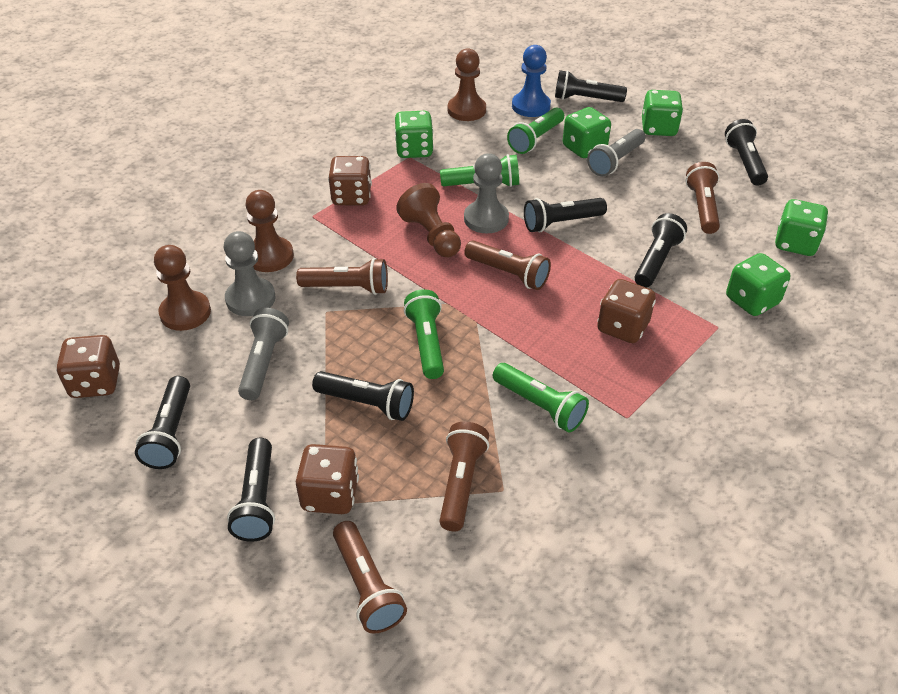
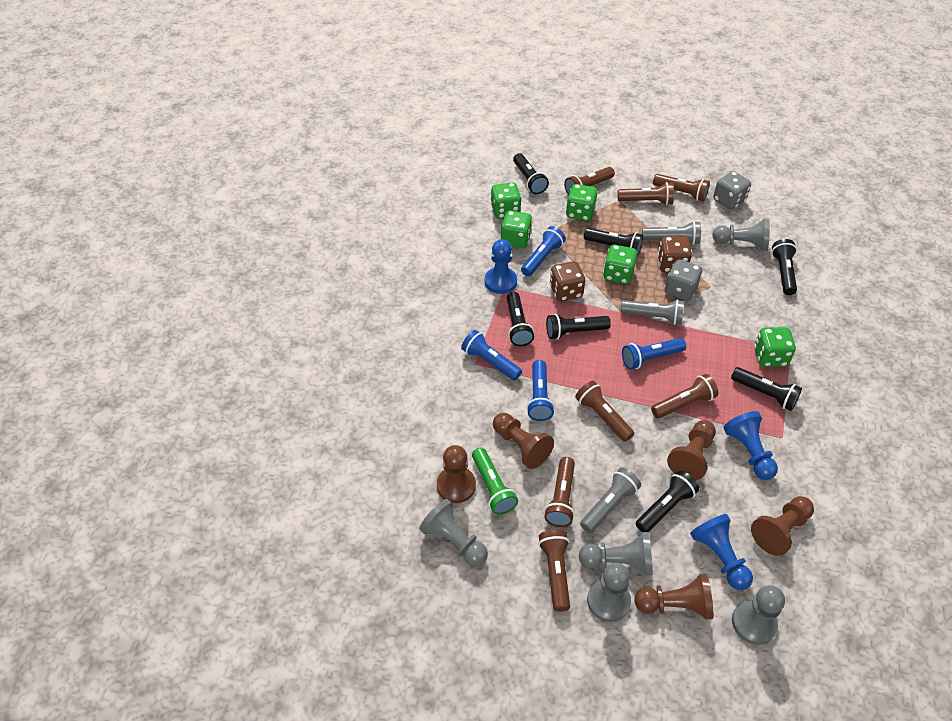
blue flashlight: 0 -> 4
blue pawn: 1 -> 3
brown dice: 4 -> 2
brown flashlight: 5 -> 7
brown pawn: 4 -> 5
green flashlight: 4 -> 1
grey dice: 0 -> 2
grey flashlight: 2 -> 3
grey pawn: 2 -> 5

